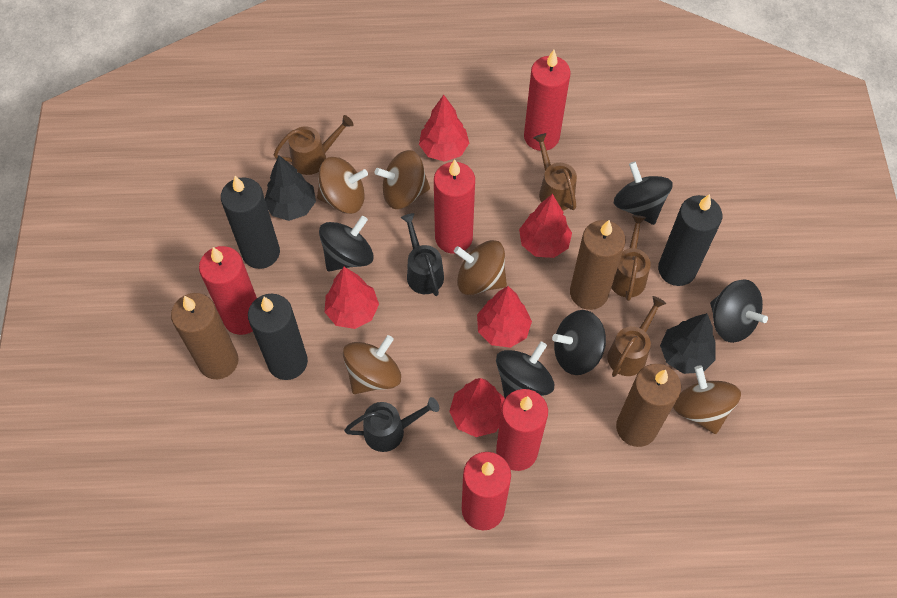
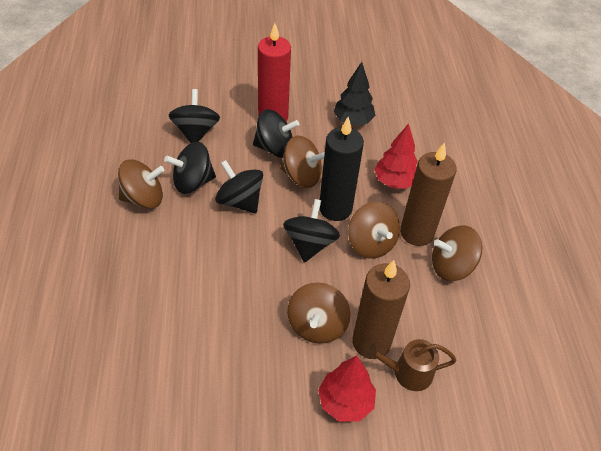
black candle: 3 -> 1
black tree: 2 -> 1
black watering can: 2 -> 0
brown candle: 3 -> 2
brown watering can: 4 -> 1
red candle: 5 -> 1
red tree: 5 -> 2

